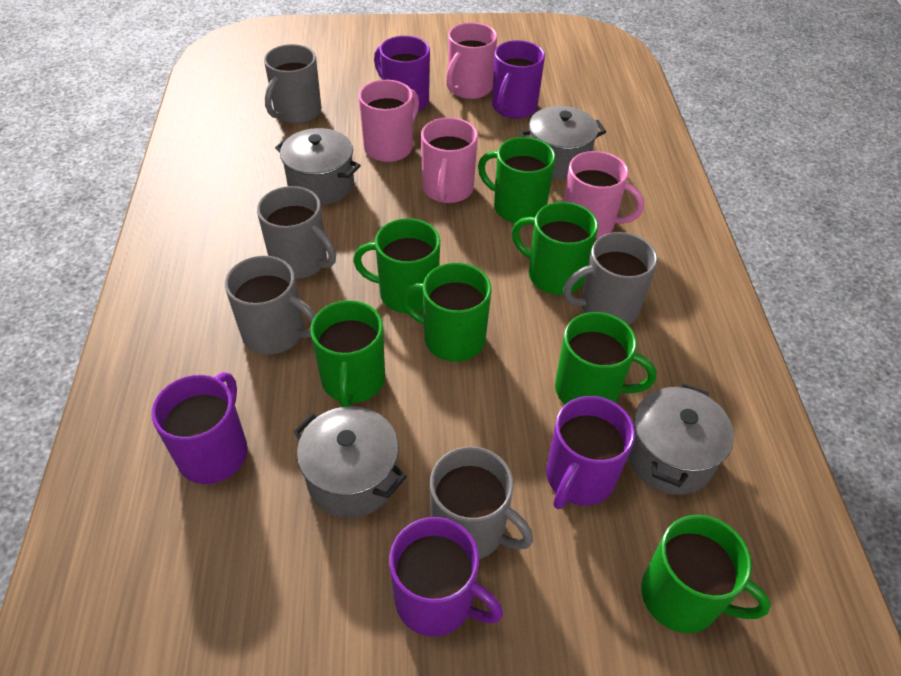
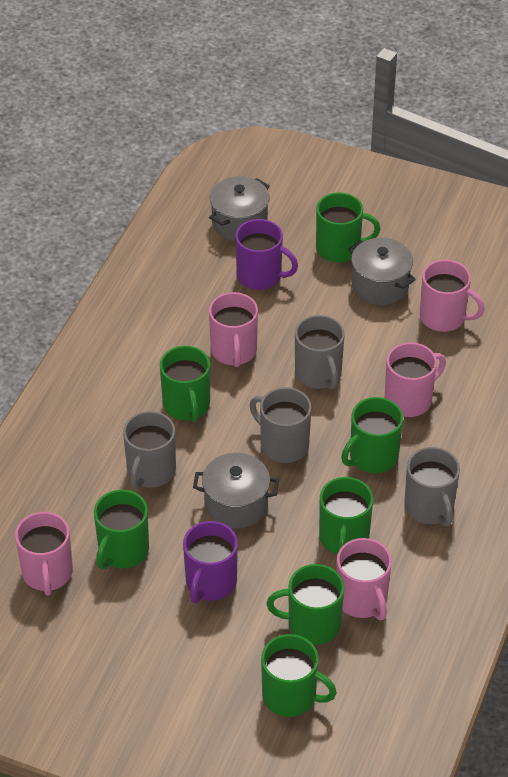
grey mug: 5 -> 4
grey pot: 4 -> 3
pink mug: 4 -> 5
purple mug: 5 -> 2

